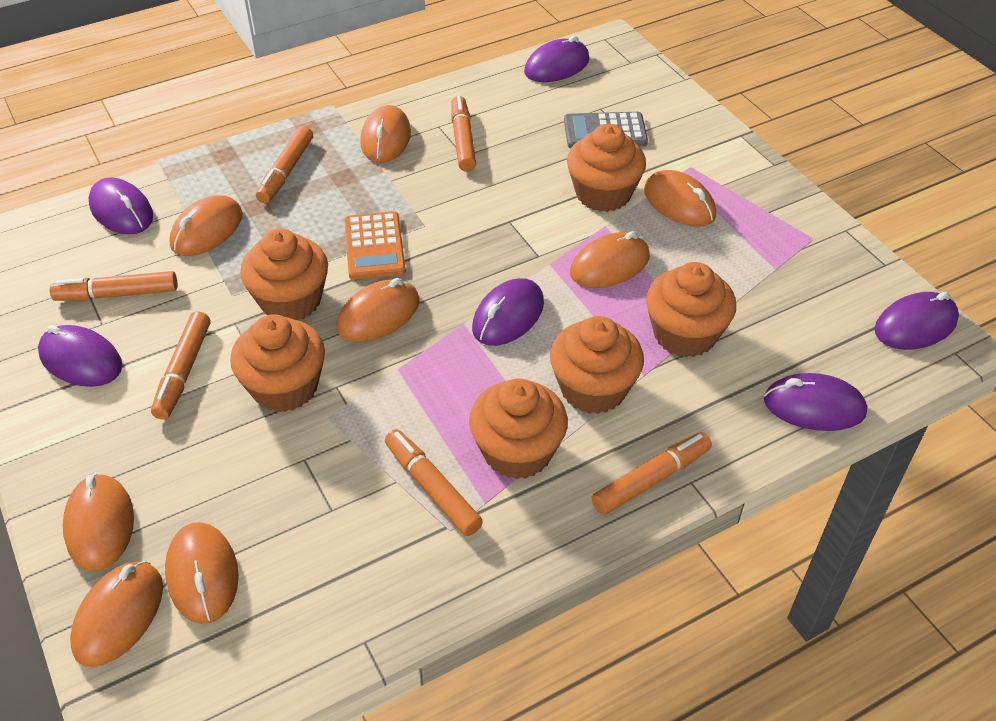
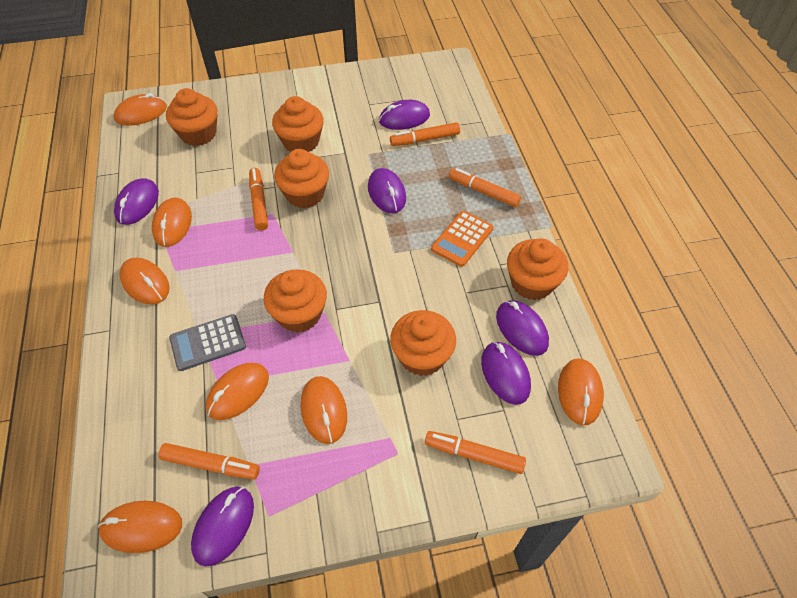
orange marker: 6 -> 5
orange mouse: 8 -> 7

